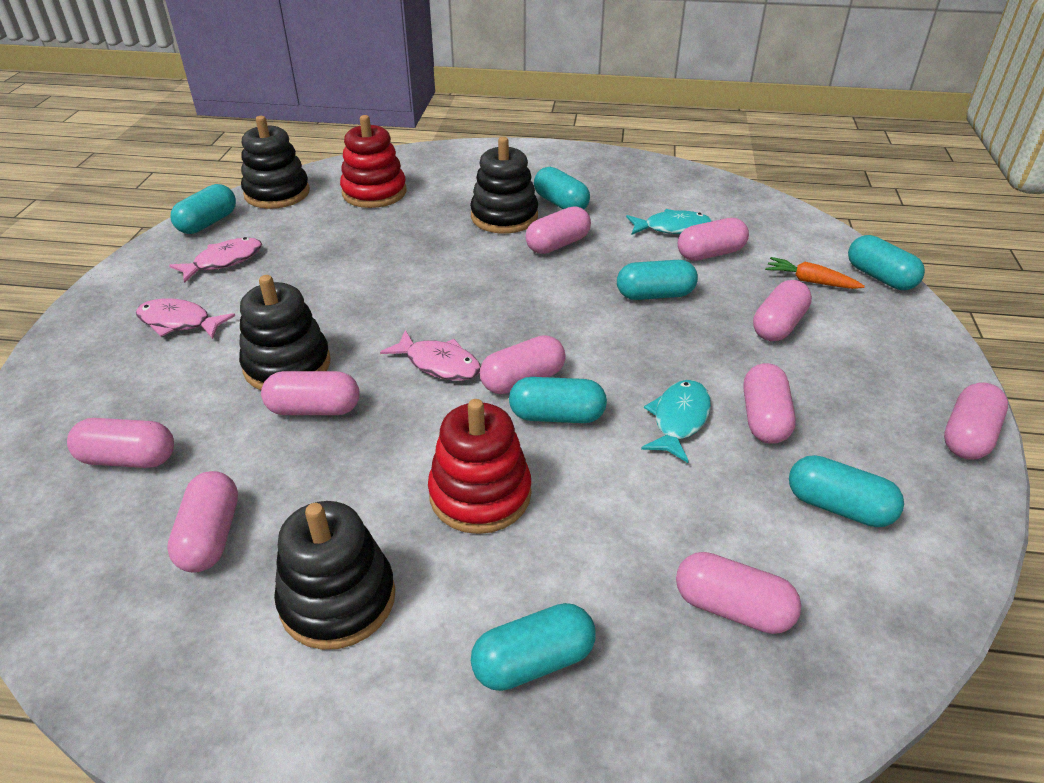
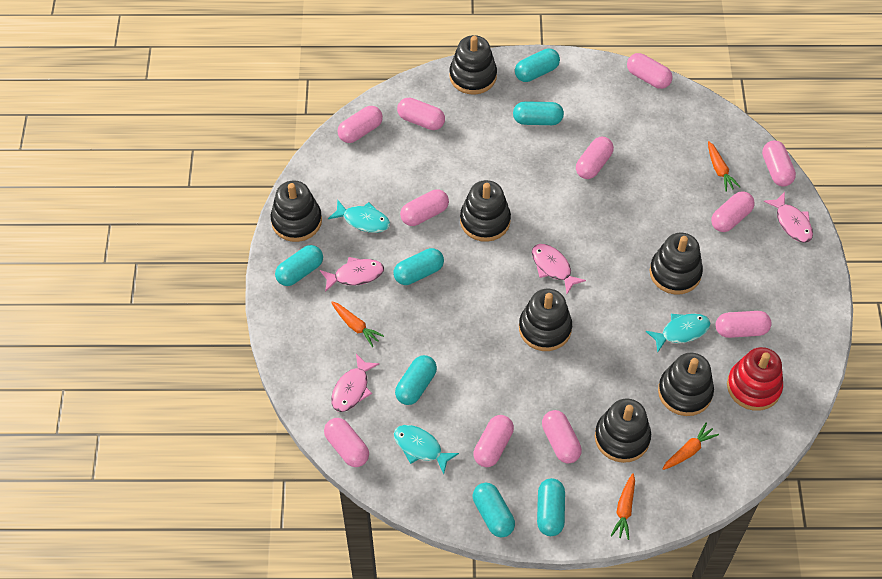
black stacking toy: 4 -> 7
orange carrot: 1 -> 4
pink capsule: 10 -> 11
pink fish: 3 -> 4
red stacking toy: 2 -> 1
turquoise fish: 2 -> 3

